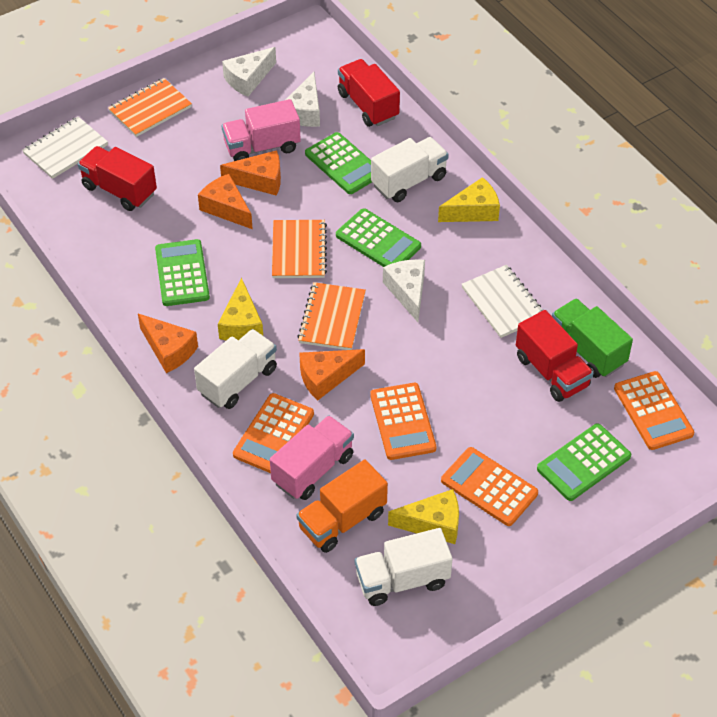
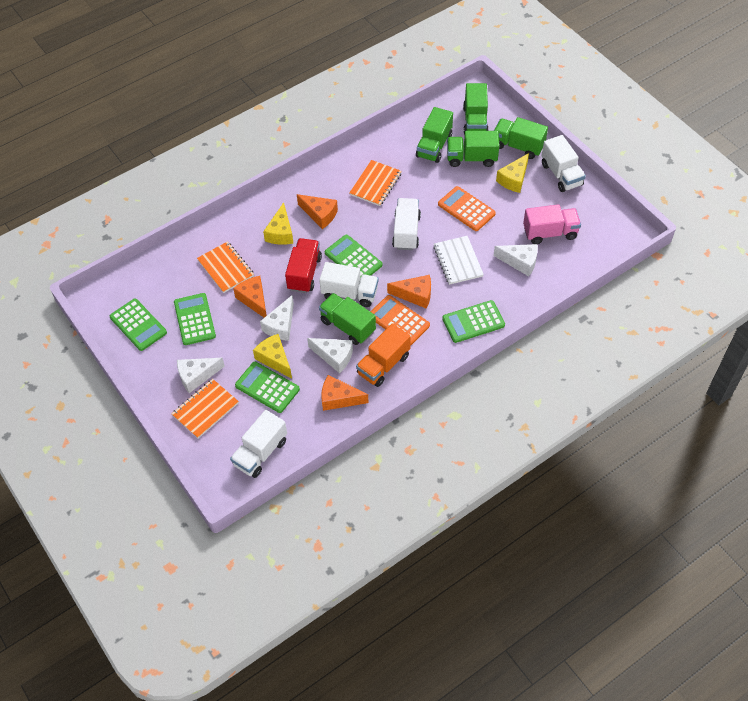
green calculator: 4 -> 5
green truck: 1 -> 5
orange calculator: 4 -> 2
pink truck: 2 -> 1
red truck: 3 -> 1
white cheese: 3 -> 4
white notebook: 2 -> 1
white truck: 3 -> 4

